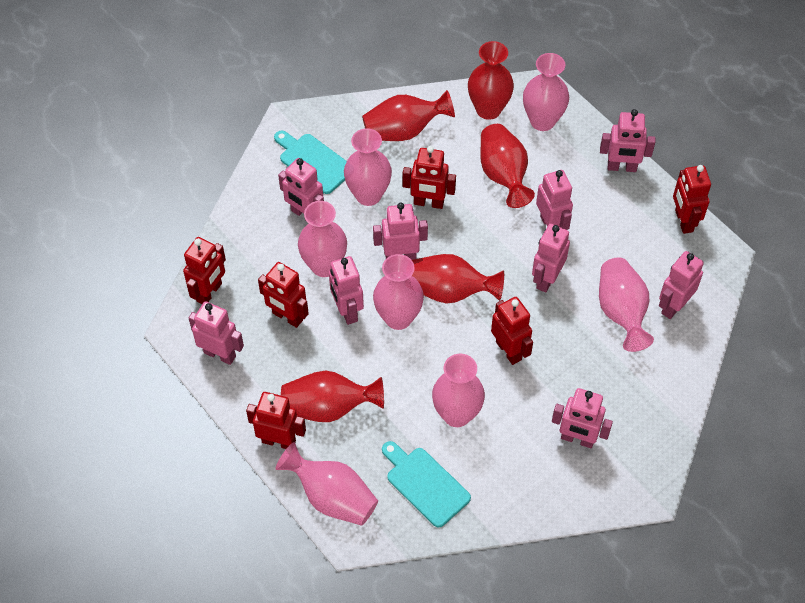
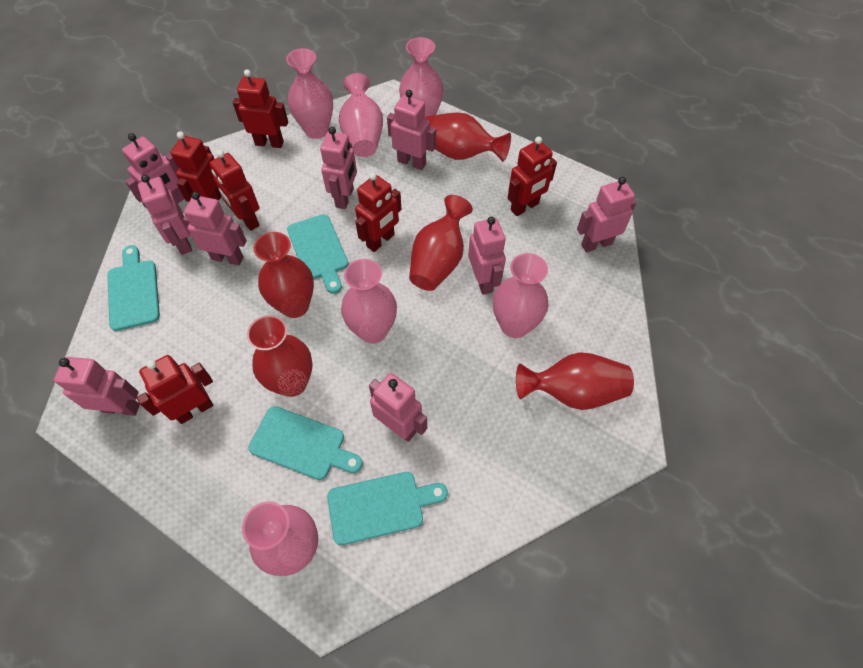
pink vase: 7 -> 6
turquoise cutting board: 2 -> 4

